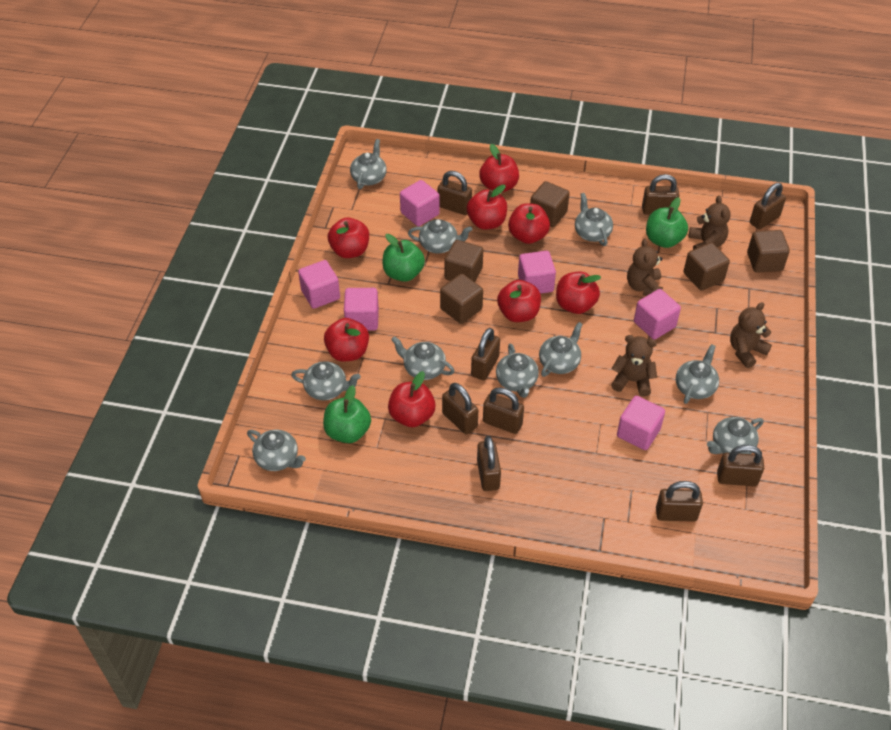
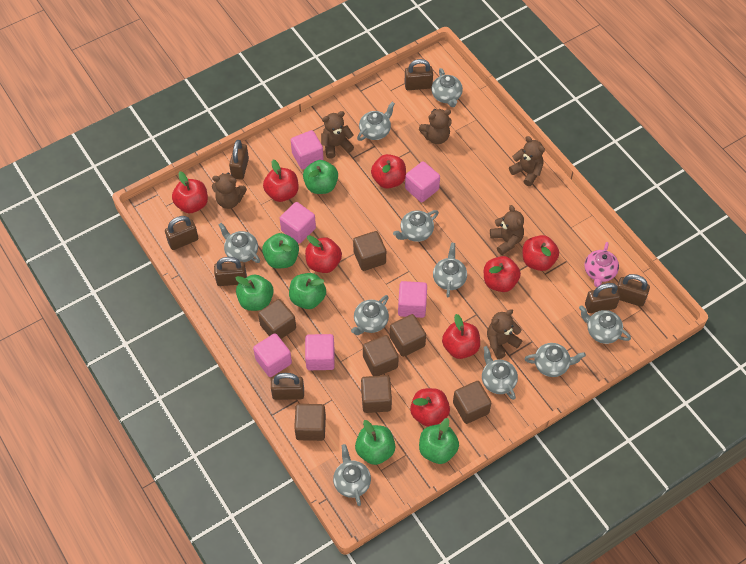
brown cube: 5 -> 7
brown padlock: 9 -> 7
brown teddy bear: 4 -> 6
green apple: 3 -> 6
pink teapot: 0 -> 1

